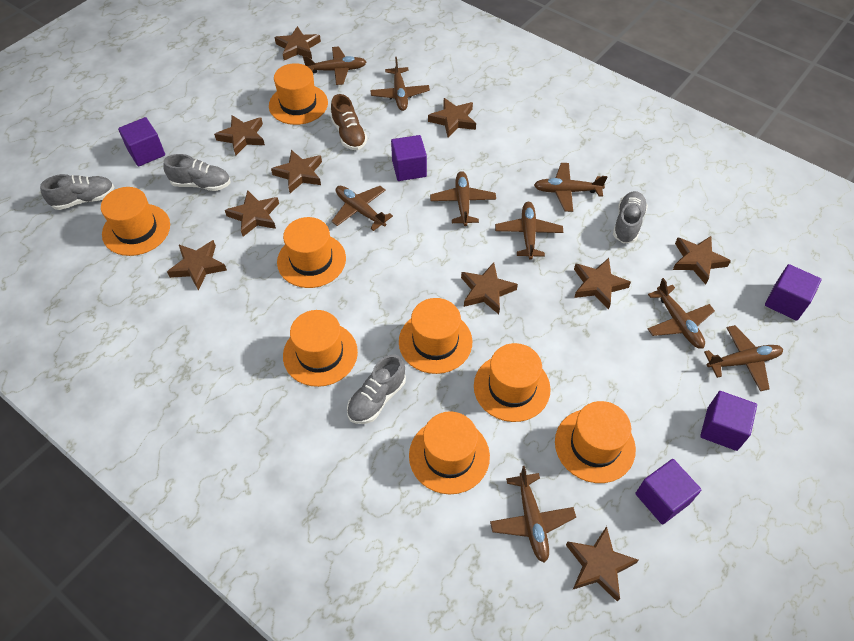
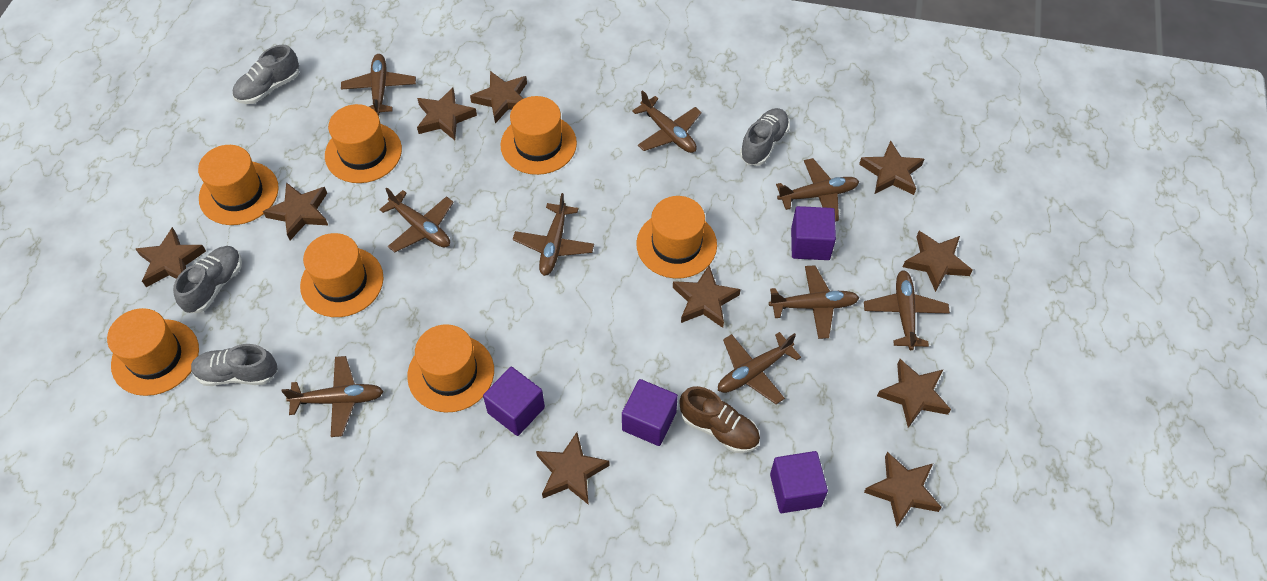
orange hat: 8 -> 7
purple cube: 5 -> 4

